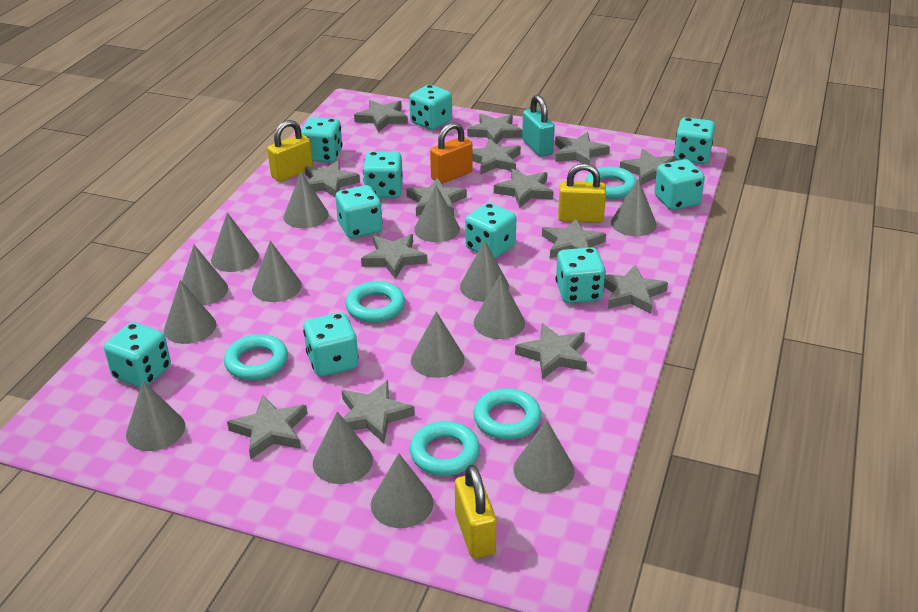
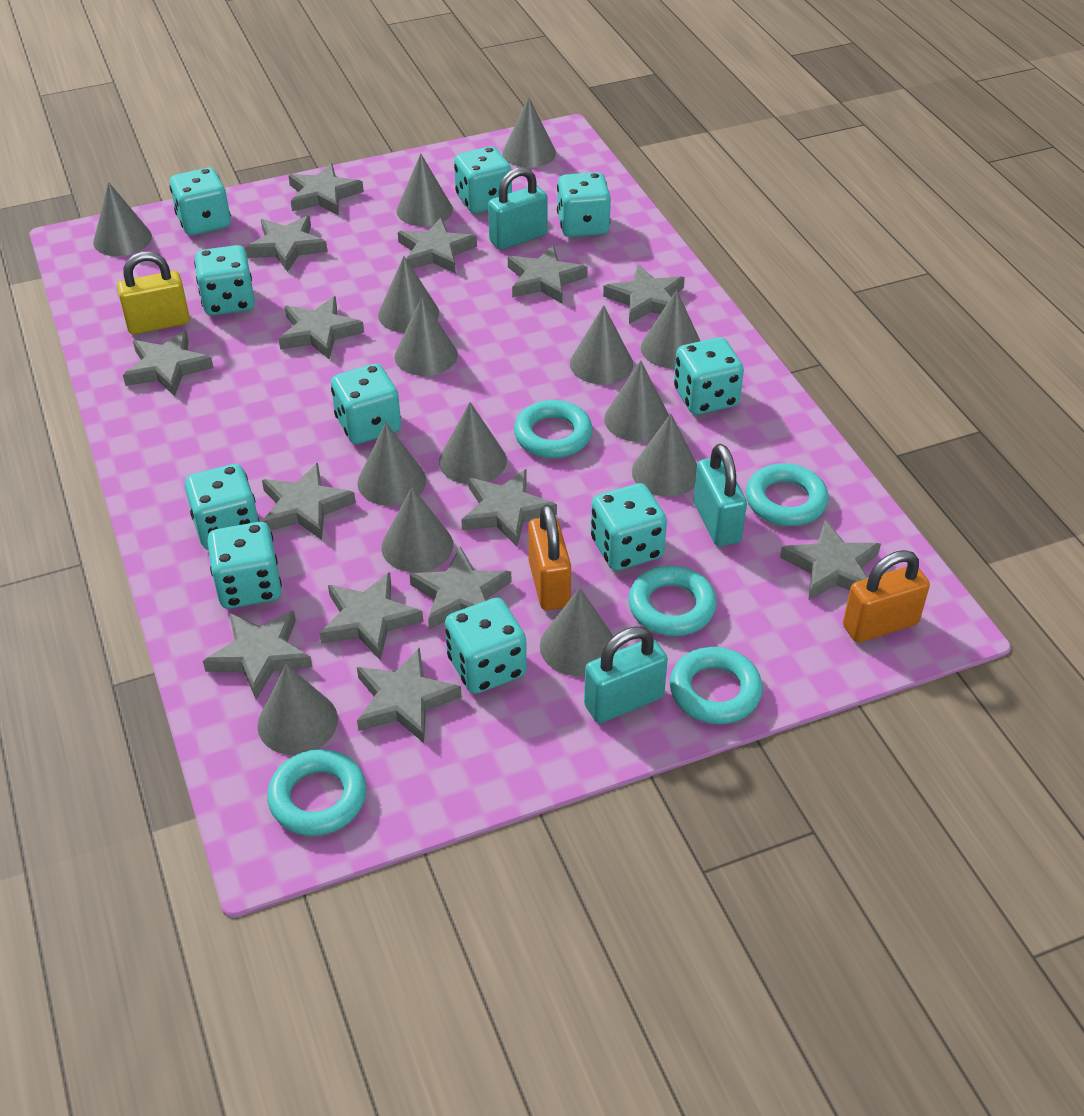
orange padlock: 1 -> 2
turquoise padlock: 1 -> 3
yellow padlock: 3 -> 1

